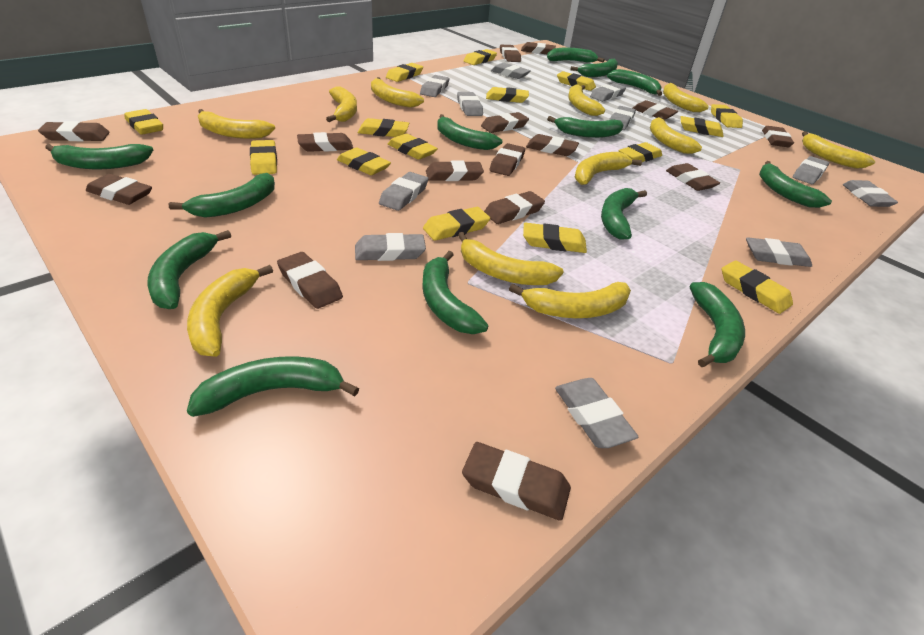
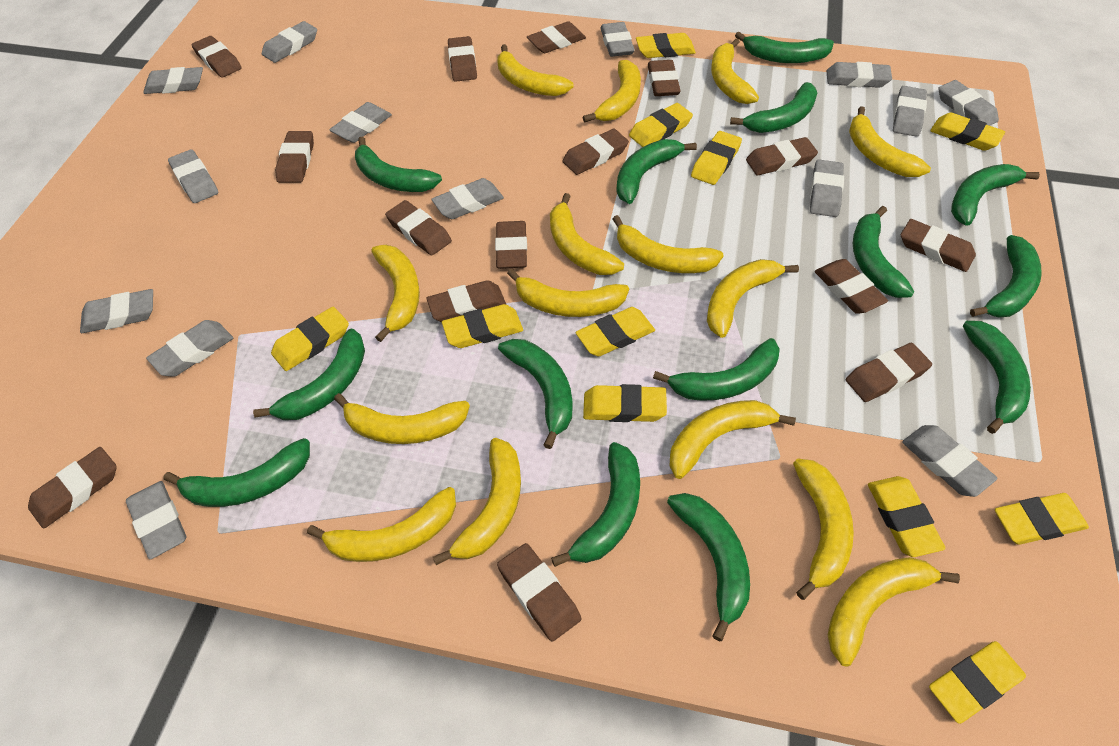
green banana: 13 -> 14
grey eraser: 11 -> 14
yellow banana: 11 -> 15
yellow eraser: 15 -> 11

